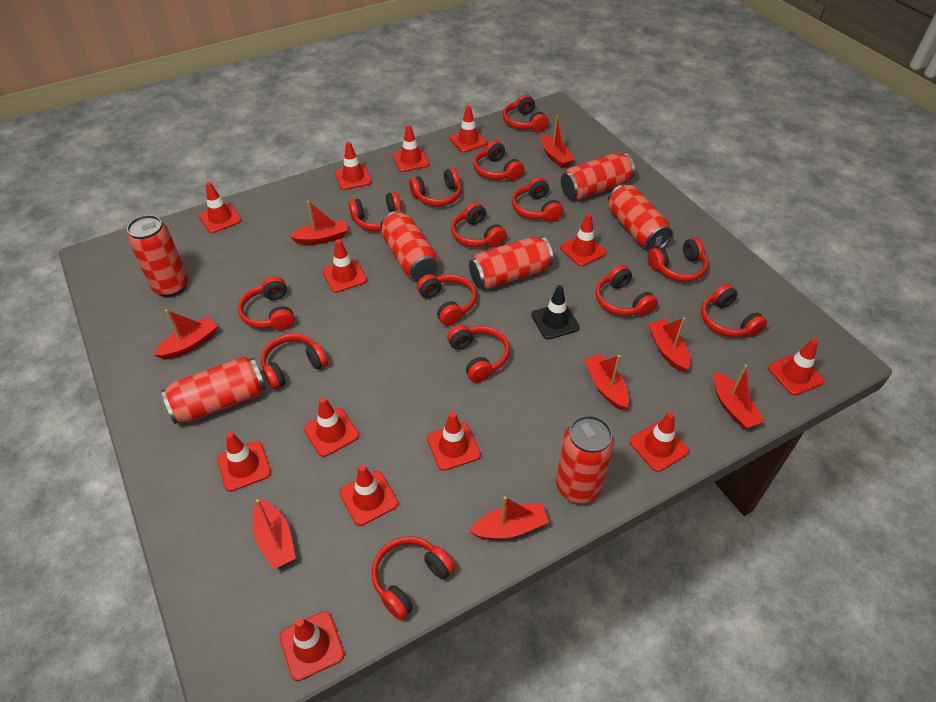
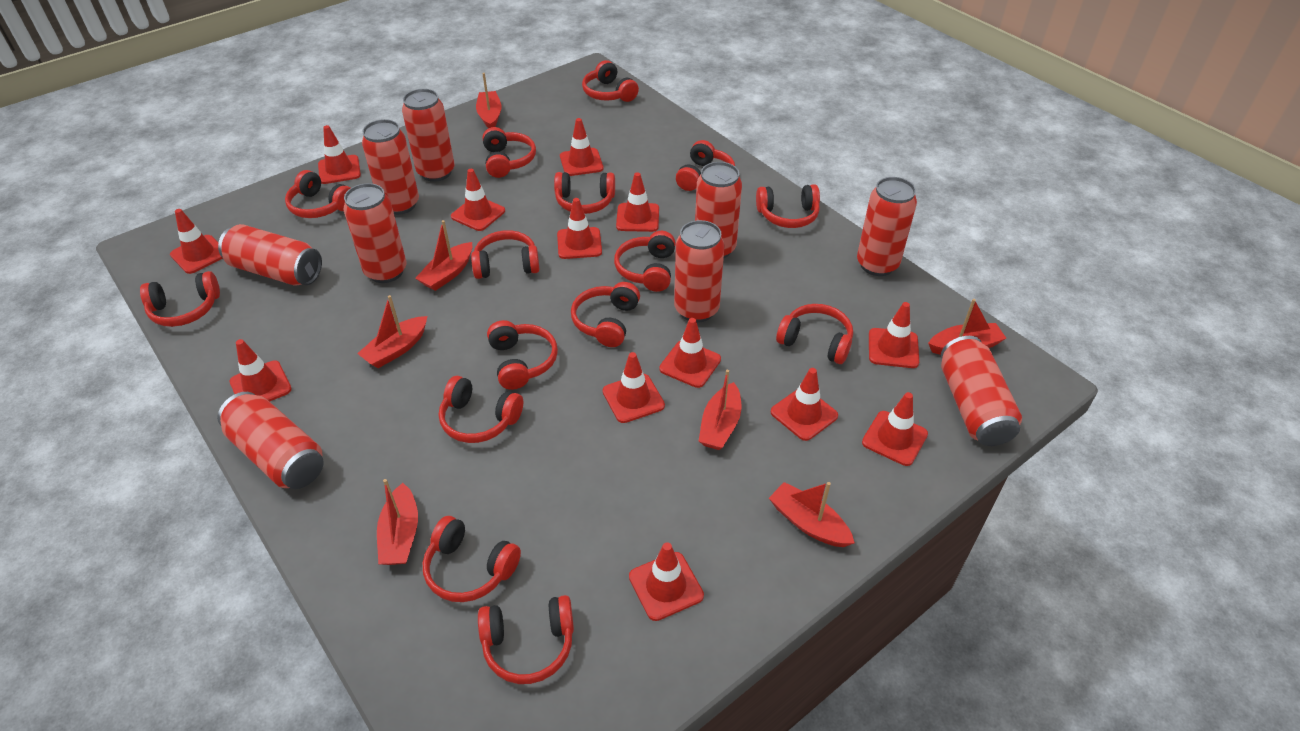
black traffic cone: 1 -> 0
red boat: 8 -> 7
red can: 7 -> 9
red headphones: 14 -> 15

